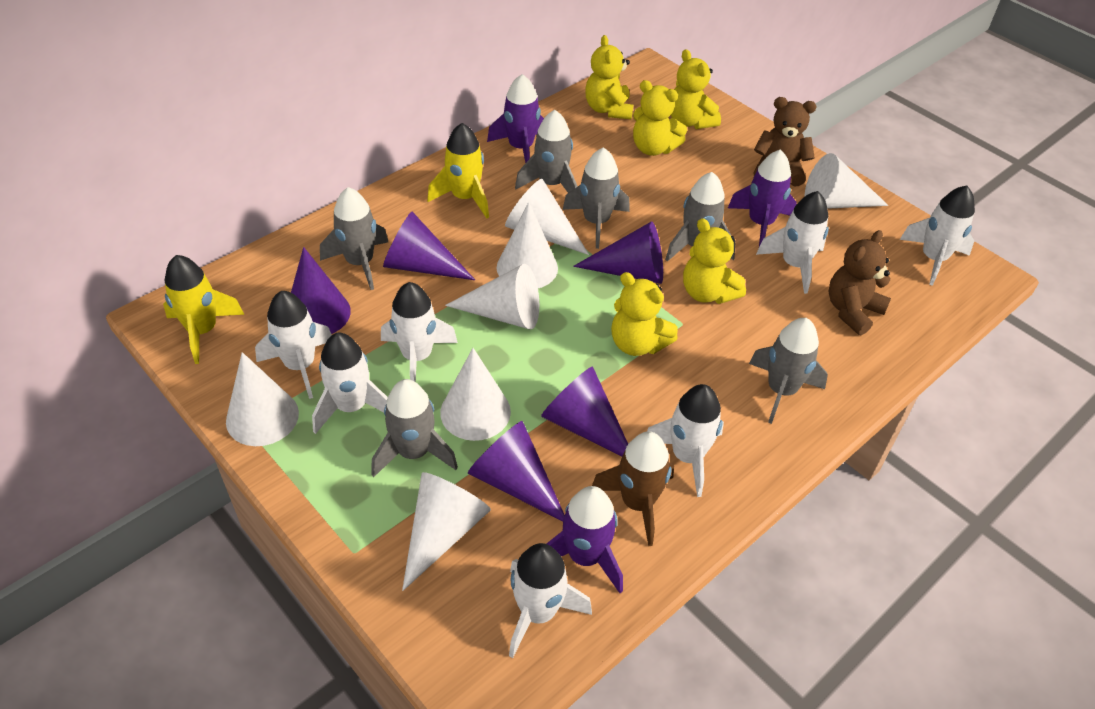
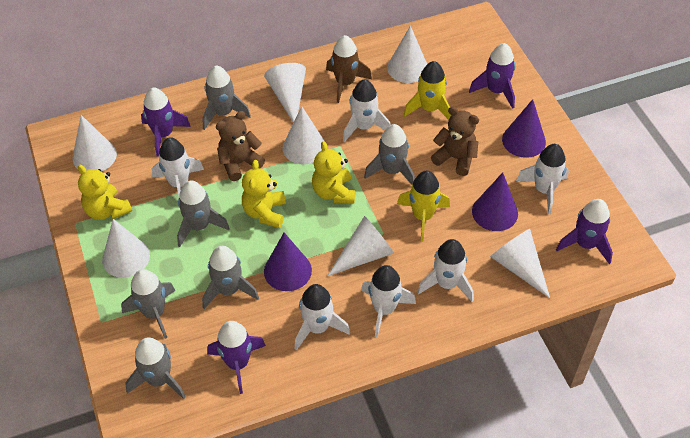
purple cone: 5 -> 3
purple rocket: 3 -> 4
white rocket: 7 -> 6
yellow teddy bear: 5 -> 3

